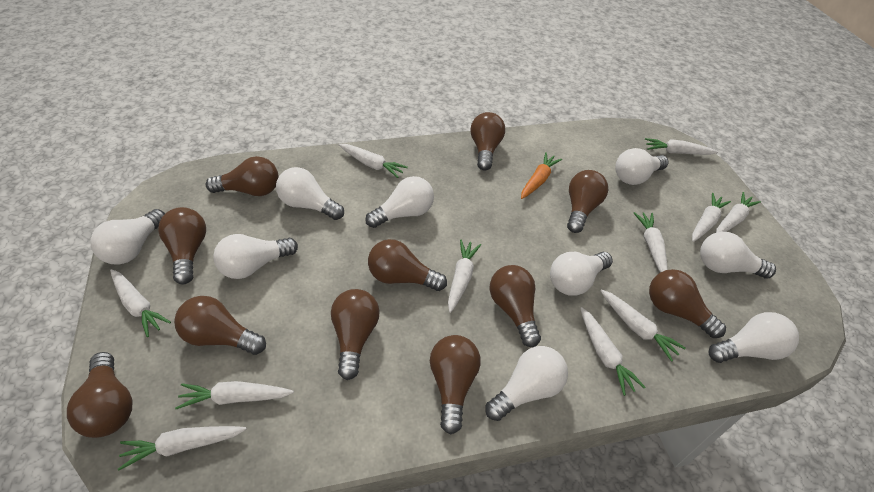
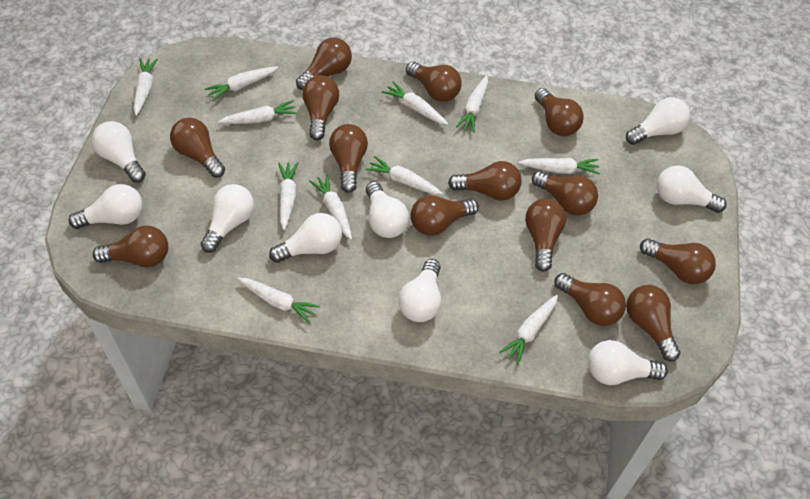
brown light bulb: 11 -> 14
orange carrot: 1 -> 0

